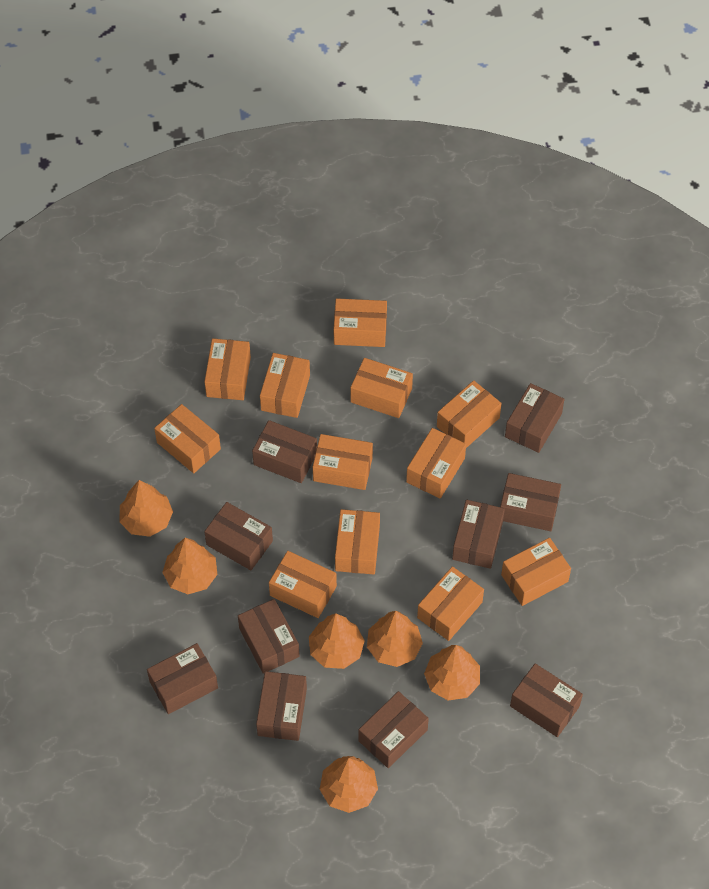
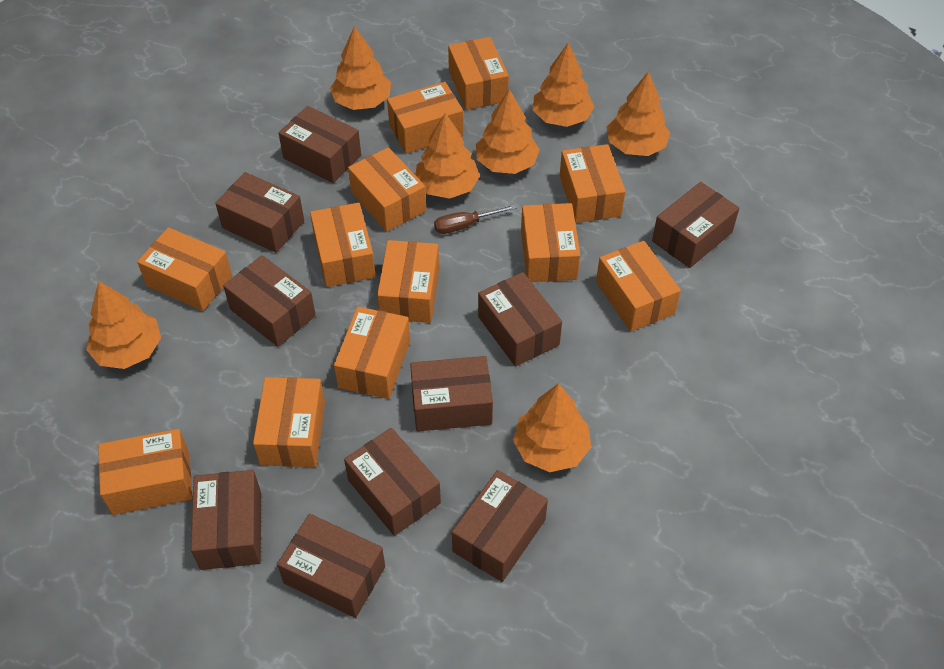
brown screwdriver: 0 -> 1
orange tree: 6 -> 7

